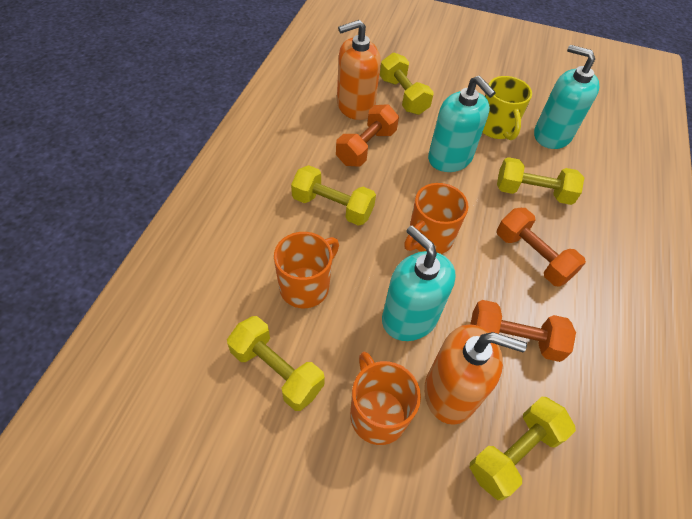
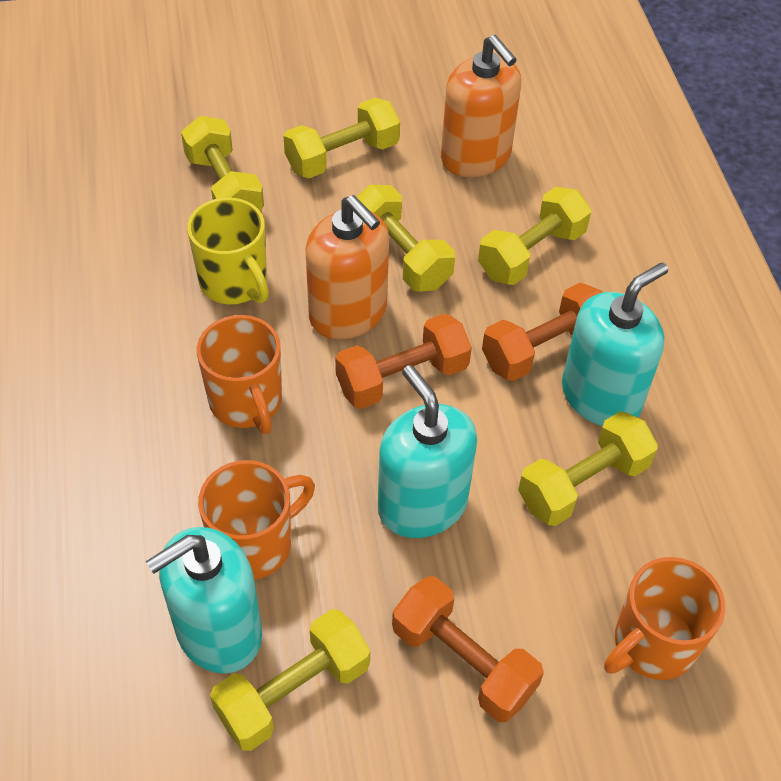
yellow dumbbell: 5 -> 6

